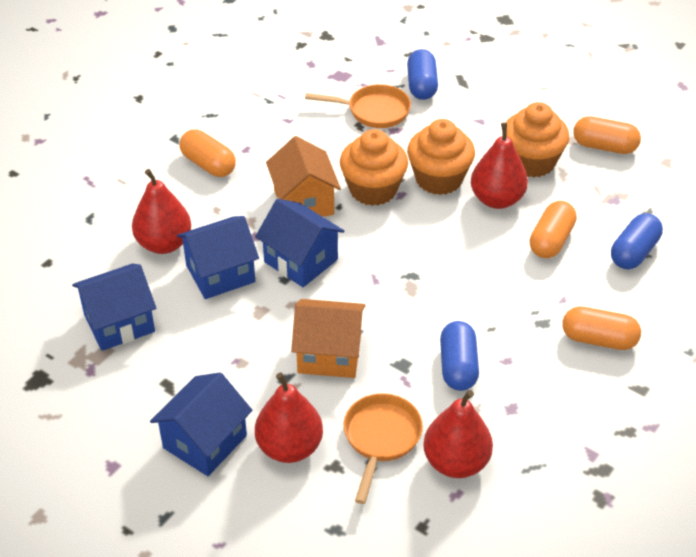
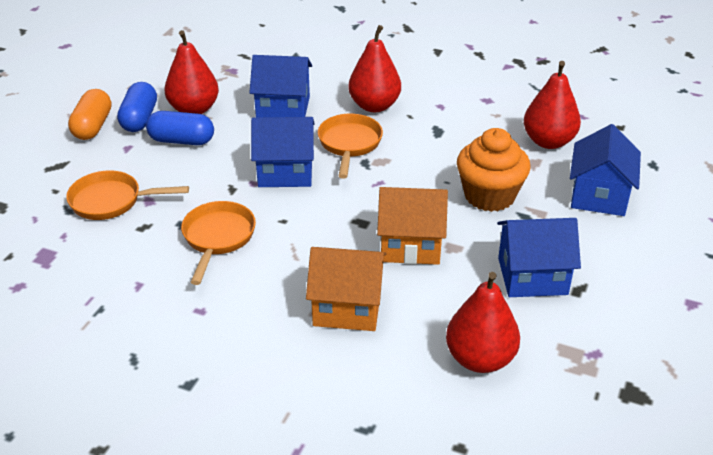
blue capsule: 3 -> 2
orange capsule: 4 -> 1
orange cupcake: 3 -> 1
orange pan: 2 -> 3

